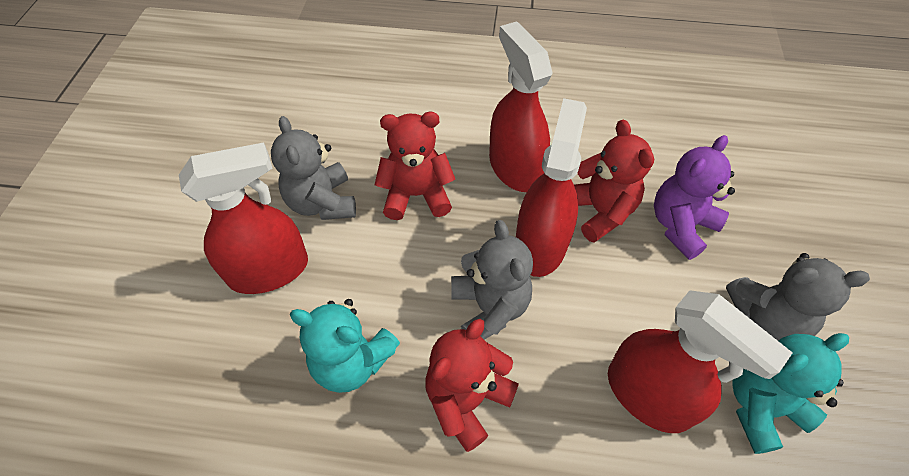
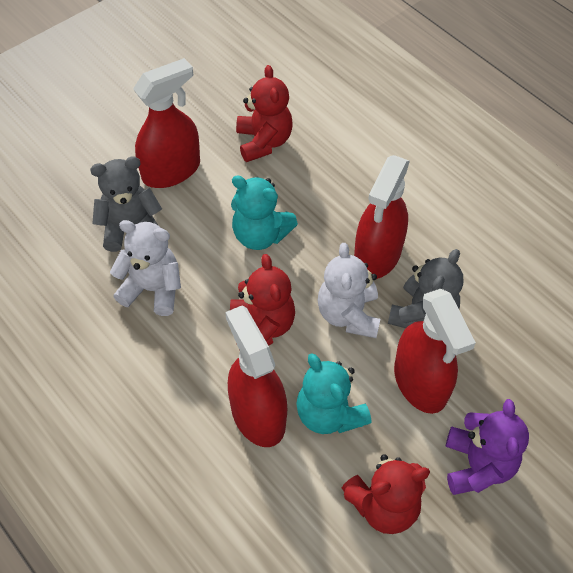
grey teddy bear: 3 -> 2
white teddy bear: 0 -> 2

